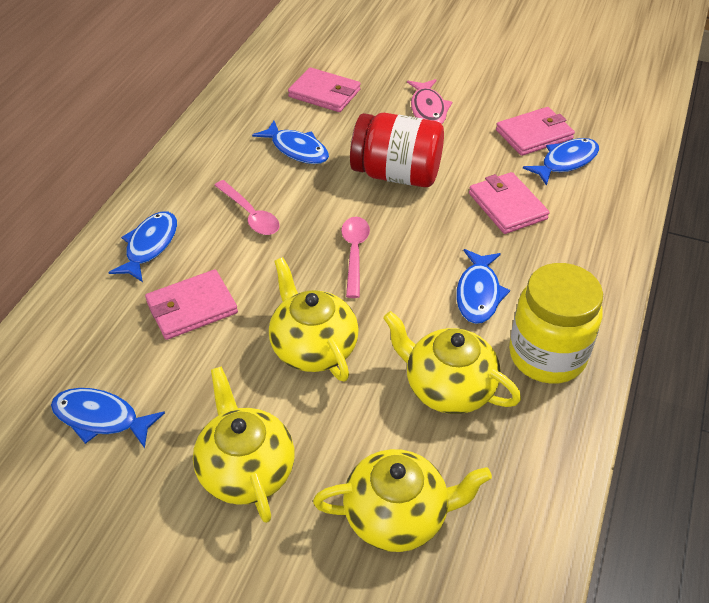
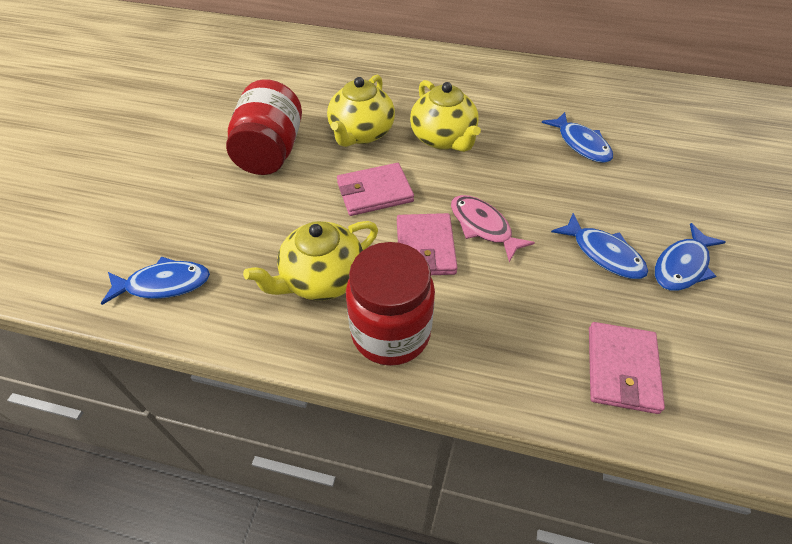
blue fish: 5 -> 4
pink spoon: 2 -> 0
pink wallet: 4 -> 3
red jar: 1 -> 2
yellow jar: 1 -> 0
yellow teapot: 4 -> 3

